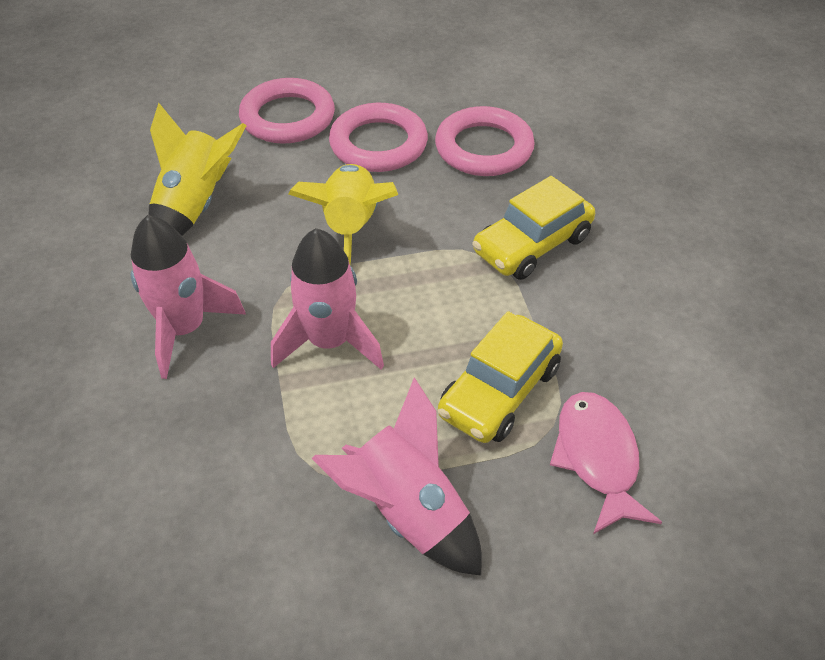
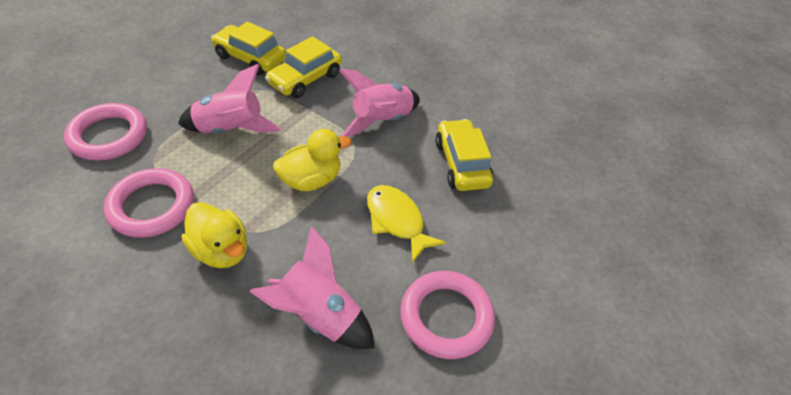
pink fish: 1 -> 0
yellow car: 2 -> 3
yellow duck: 0 -> 2
yellow fish: 0 -> 1
yellow rocket: 2 -> 0

